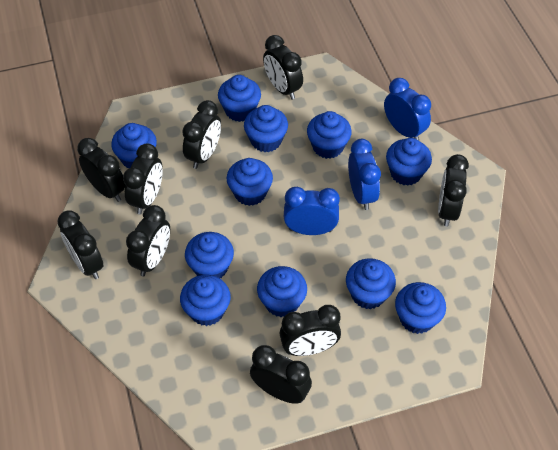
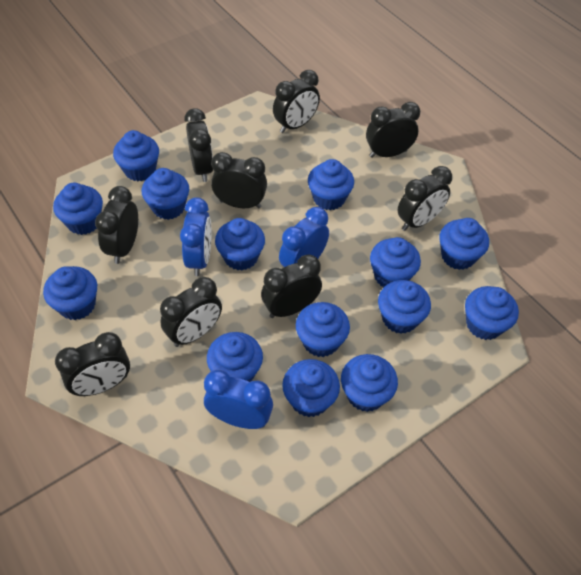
blue cupcake: 11 -> 14

